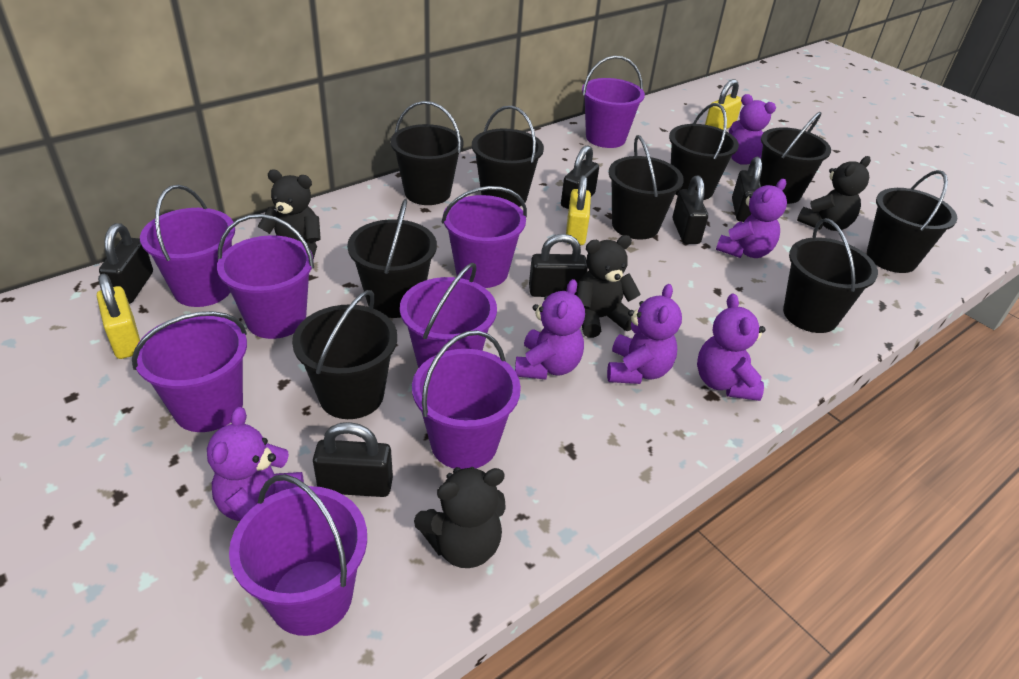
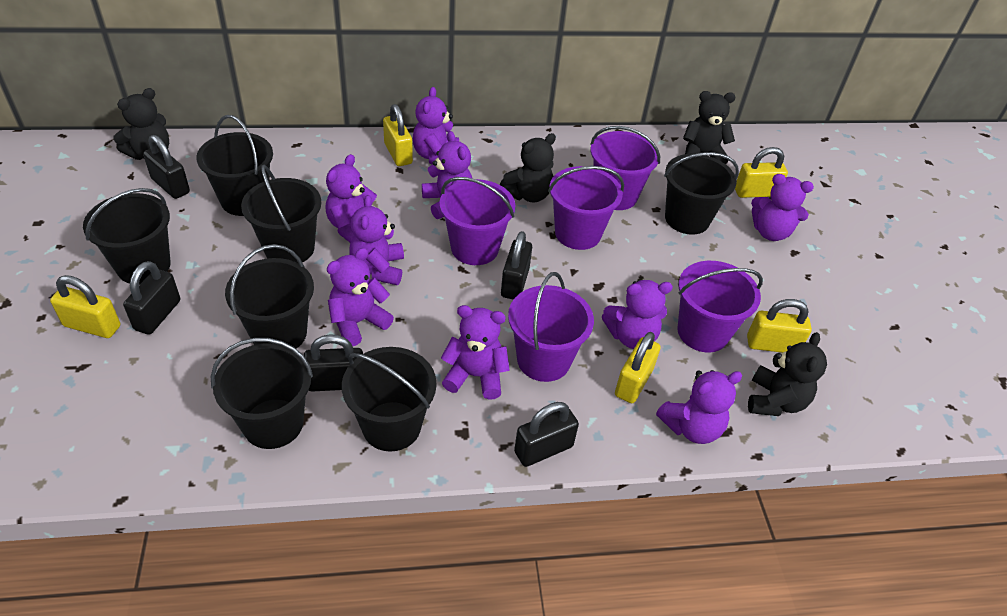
black bucket: 9 -> 7
black padlock: 6 -> 5
purple bucket: 8 -> 5
purple teddy bear: 6 -> 9
yellow padlock: 3 -> 5

